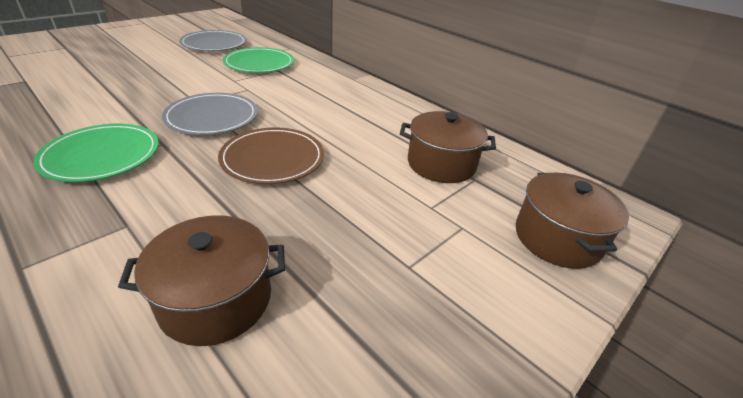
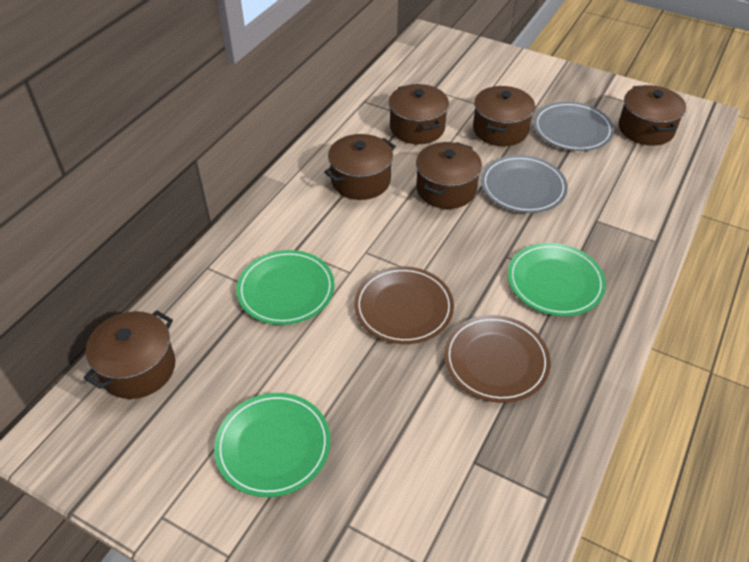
brown plate: 1 -> 2
brown pot: 3 -> 6
green plate: 2 -> 3

